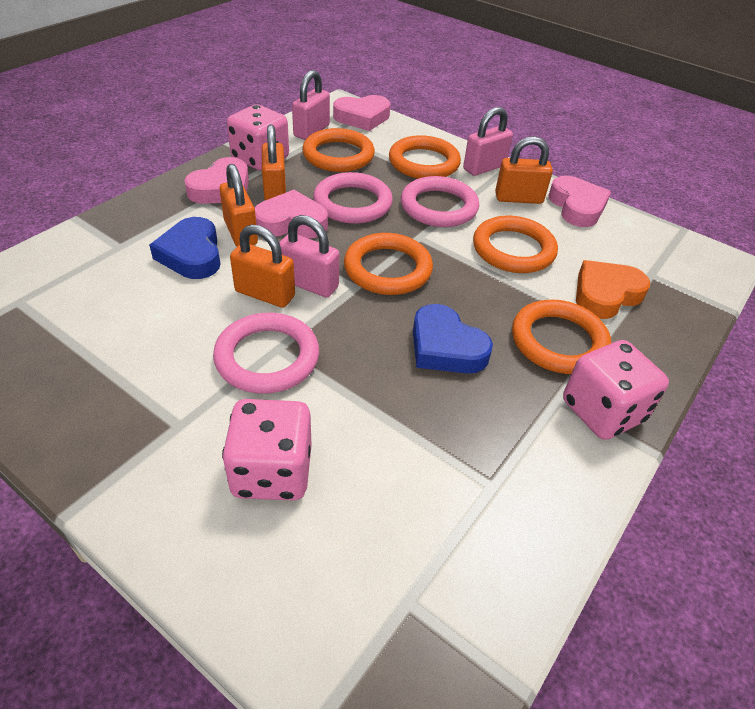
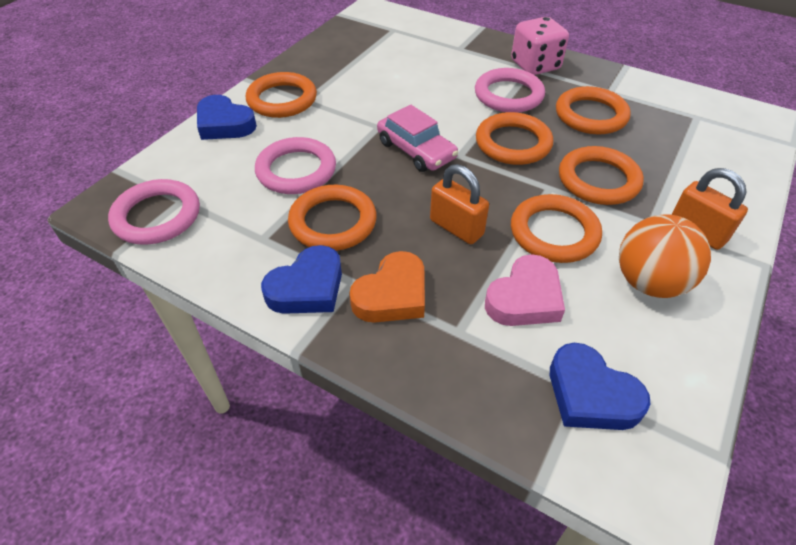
blue heart: 2 -> 3
orange ball: 0 -> 1
orange padlock: 4 -> 2
orange ring: 5 -> 6
pink car: 0 -> 1
pink dice: 3 -> 1
pink heart: 4 -> 1
pink padlock: 3 -> 0

